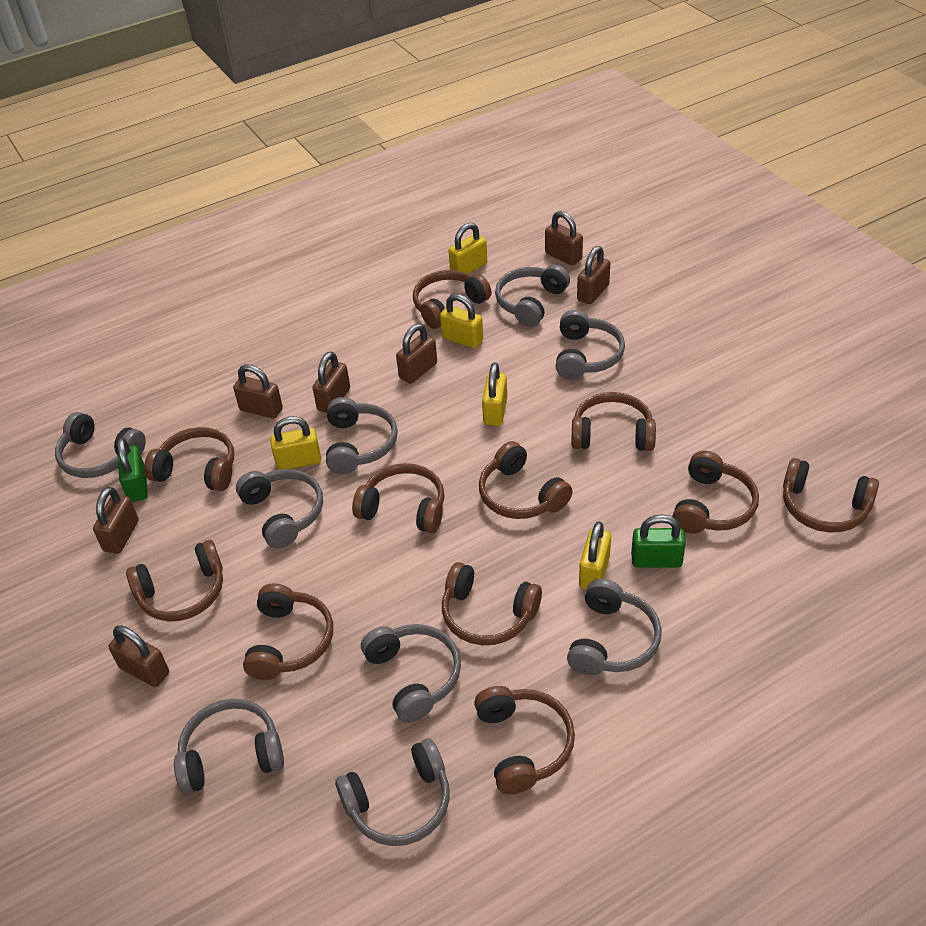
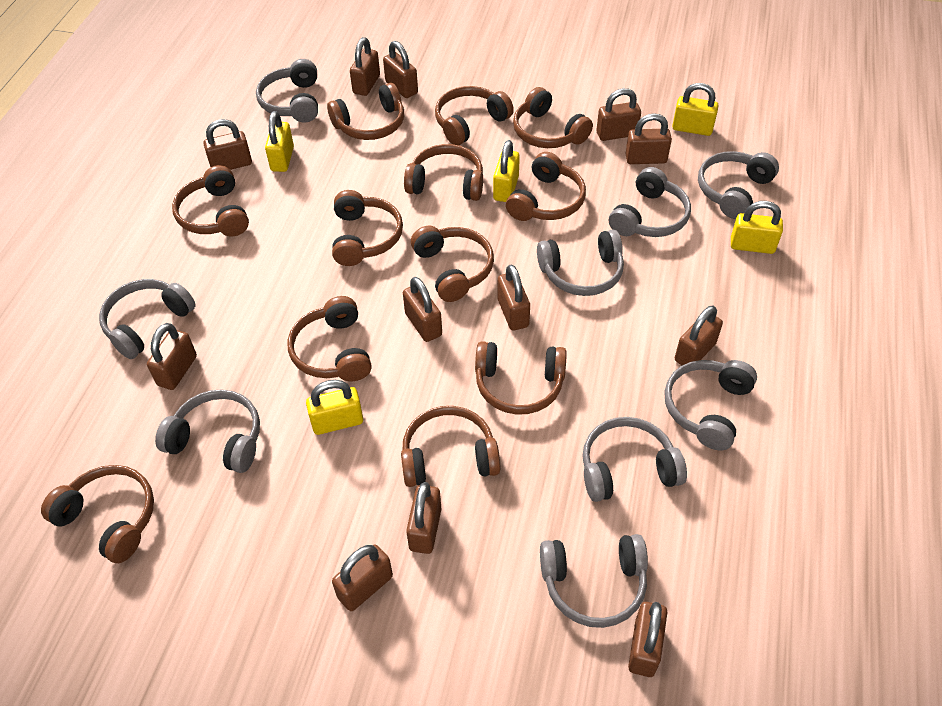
brown headphones: 11 -> 12
brown padlock: 7 -> 12
green padlock: 2 -> 0

